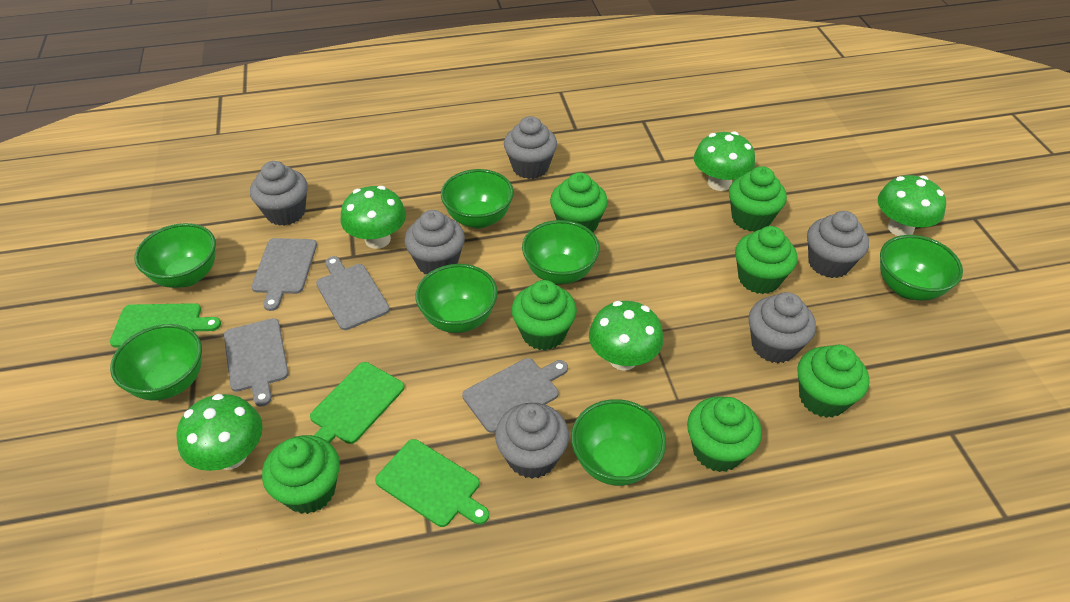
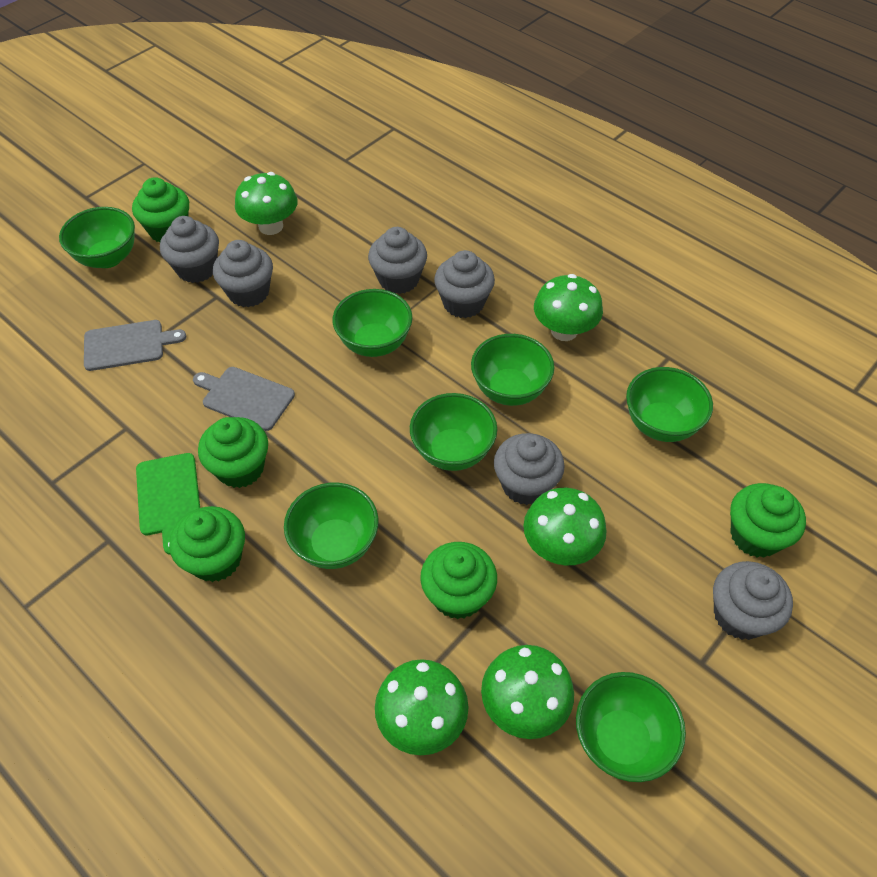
green cupcake: 7 -> 5
green cutting board: 3 -> 1
grey cutting board: 4 -> 2

